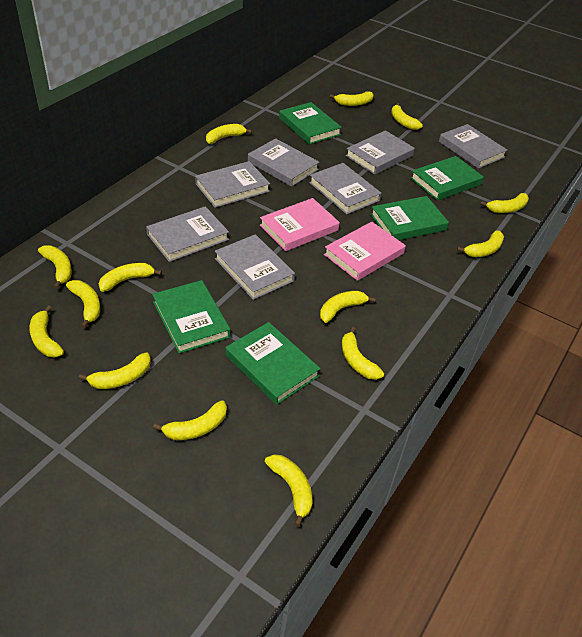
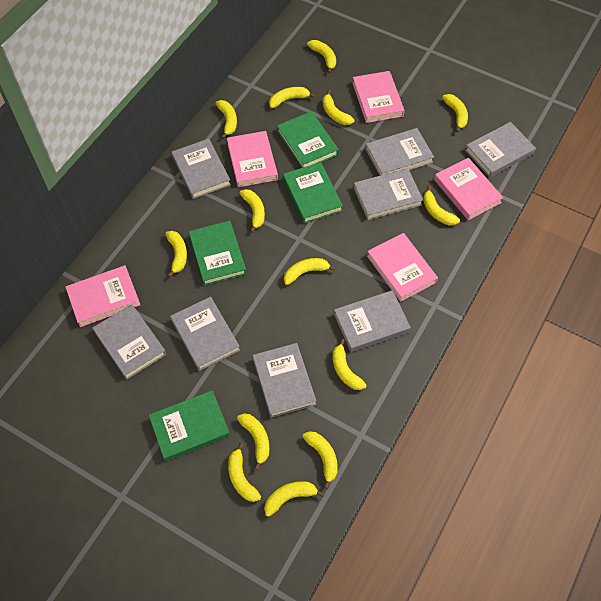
green book: 5 -> 4
grey book: 7 -> 8
pink book: 2 -> 5

